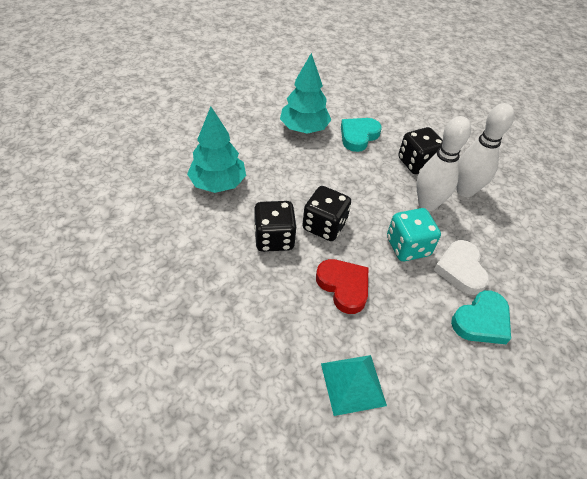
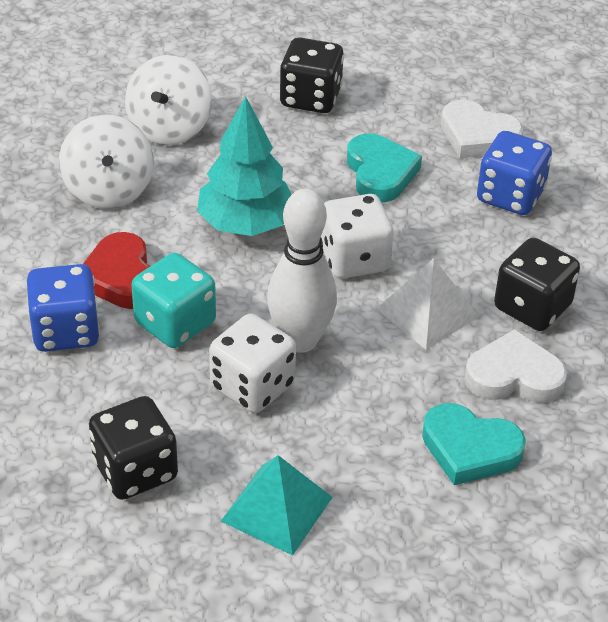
blue dice: 0 -> 2
turquoise tree: 2 -> 1
white bowling pin: 2 -> 1
white dice: 0 -> 2
white heart: 1 -> 2
white pyramid: 0 -> 1
white spinning top: 0 -> 2

